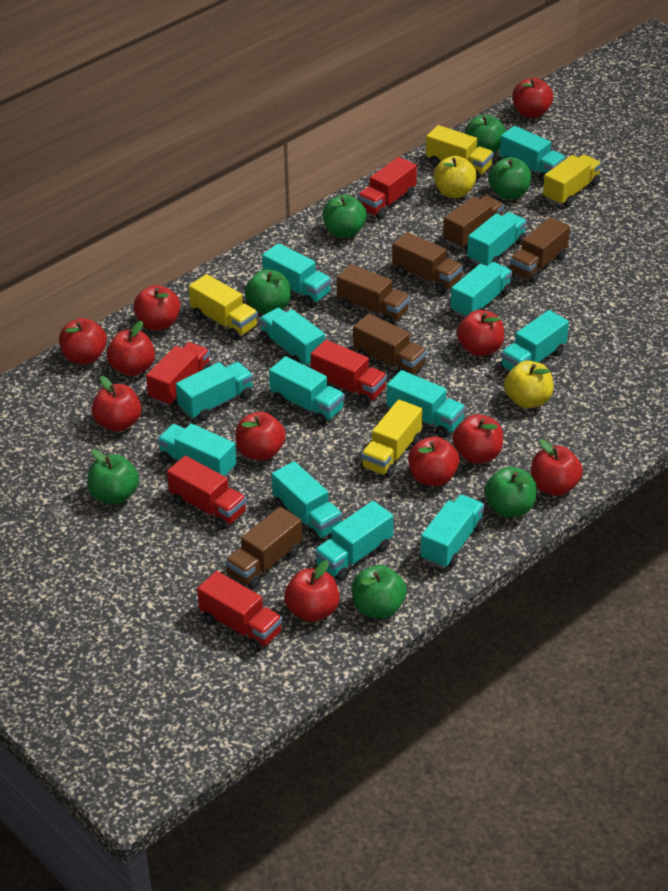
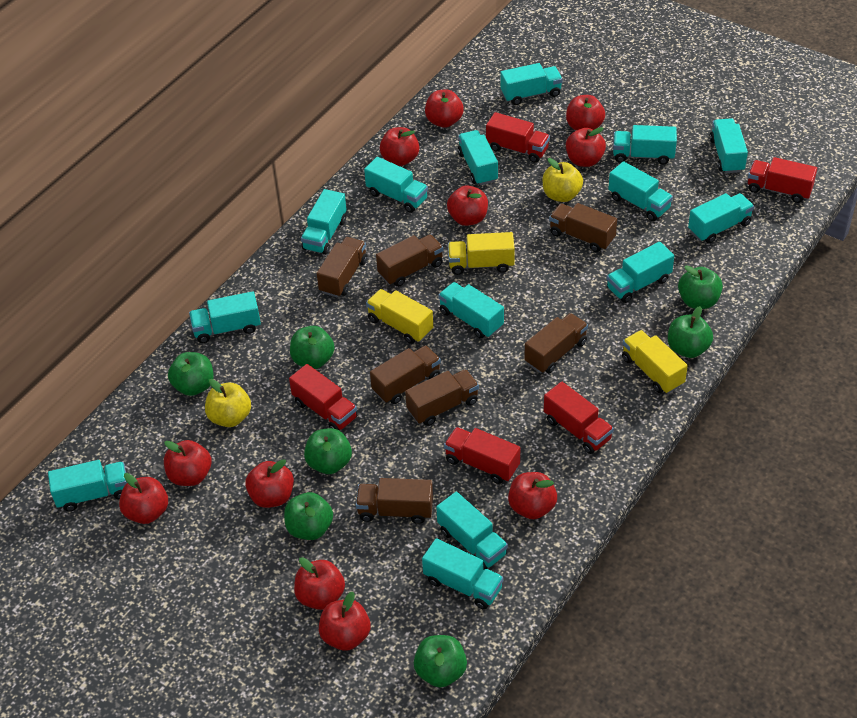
brown truck: 6 -> 7
turquoise truck: 13 -> 14
yellow truck: 4 -> 3

